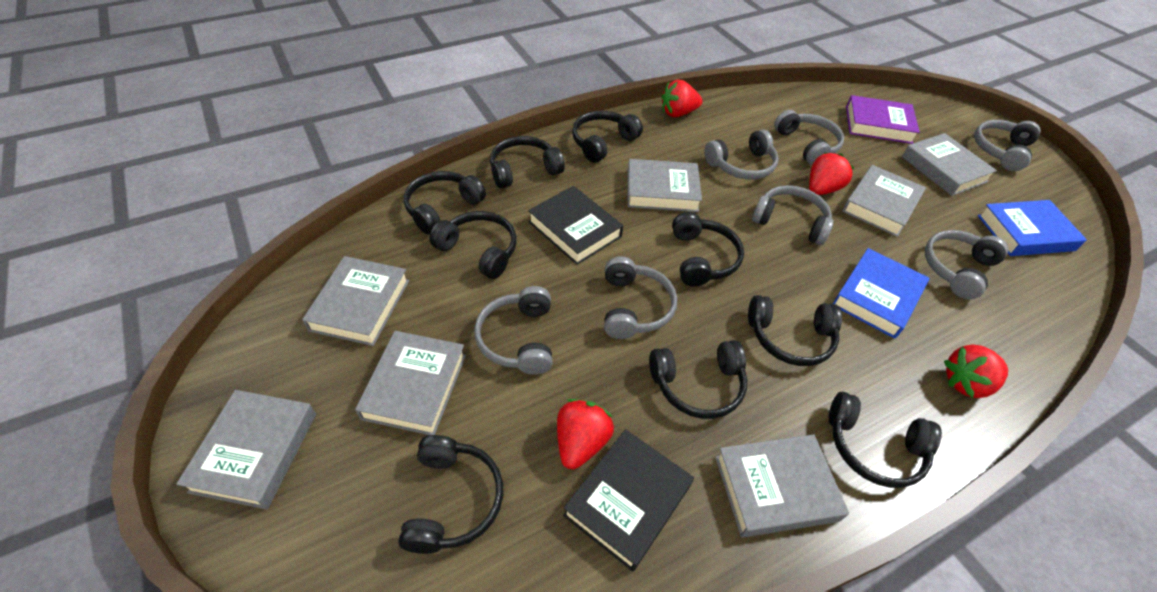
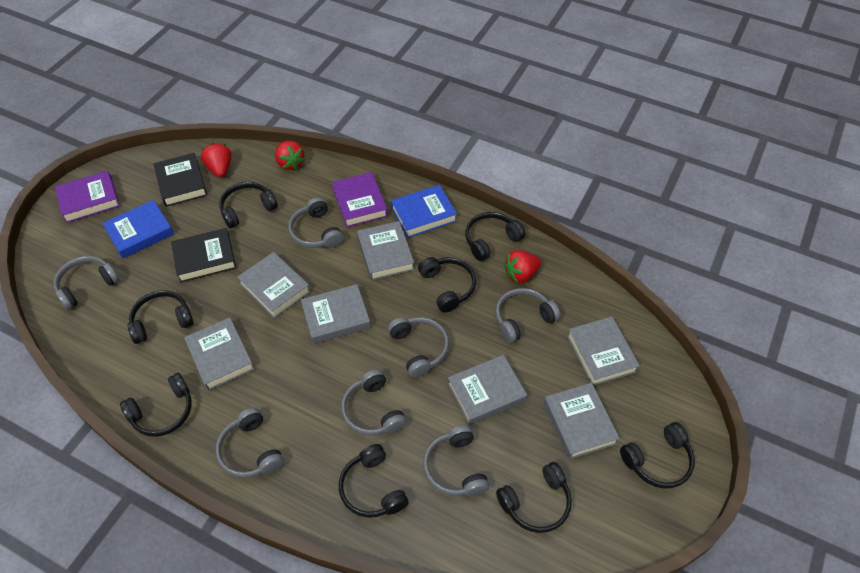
black headphones: 9 -> 8
purple book: 1 -> 2
red strawberry: 4 -> 3

